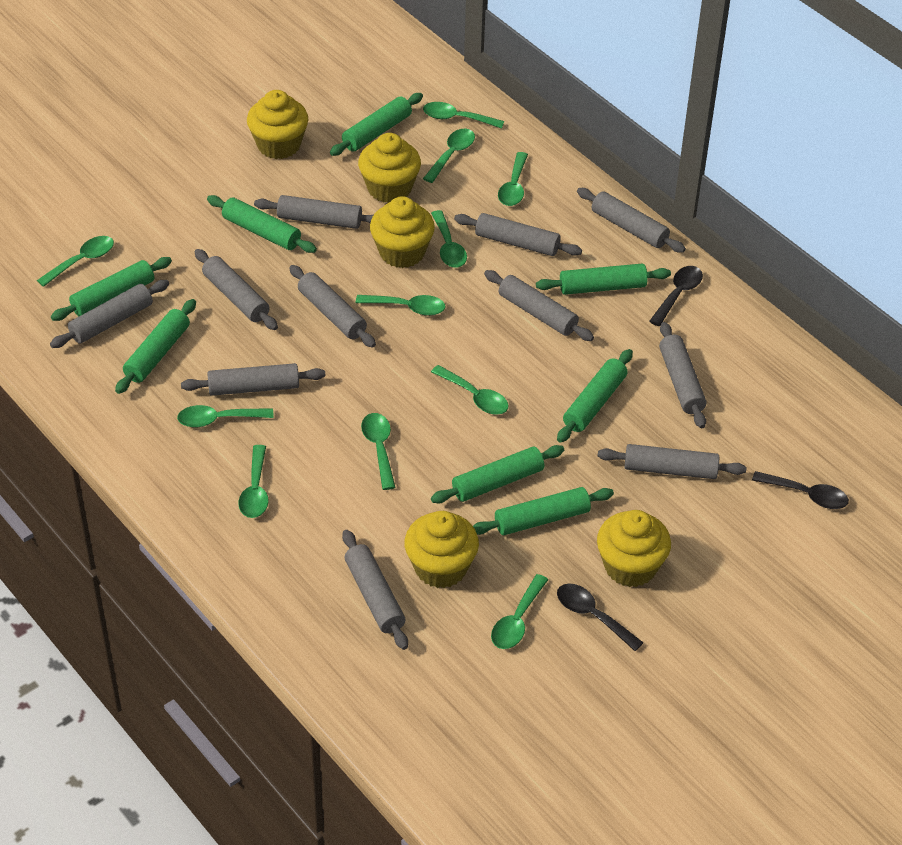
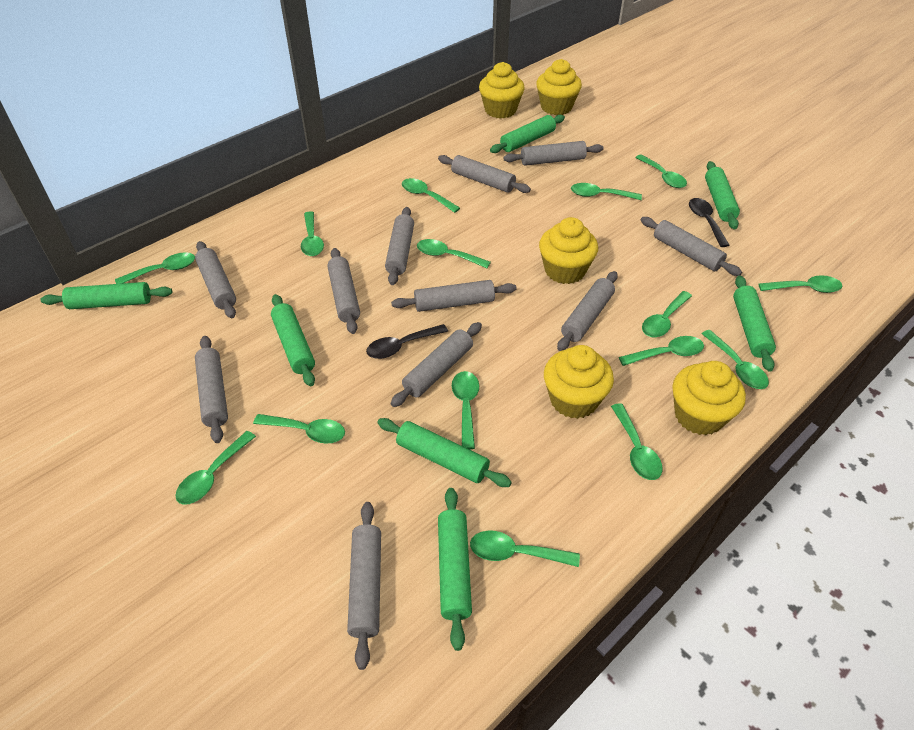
black spoon: 3 -> 2
green rolling pin: 8 -> 7
green spoon: 11 -> 15

